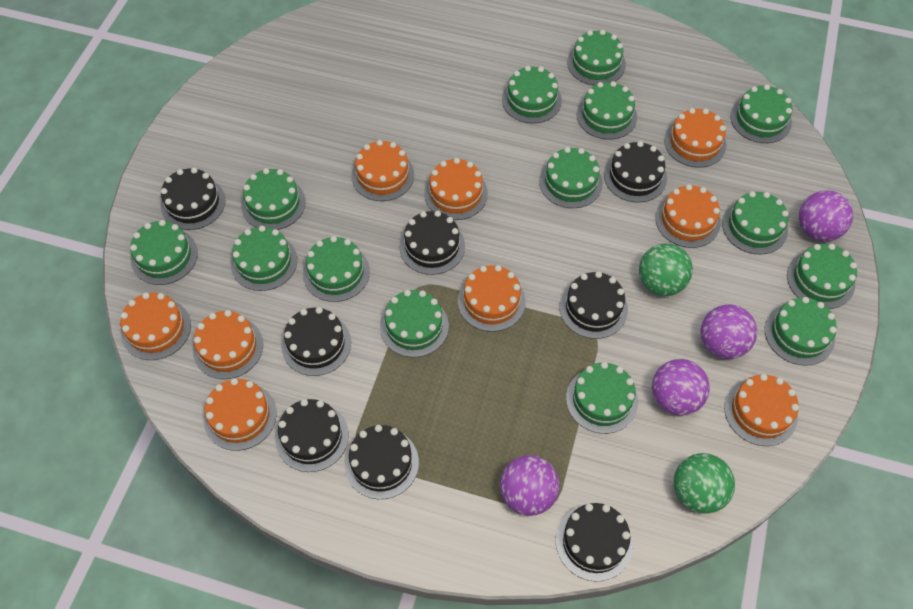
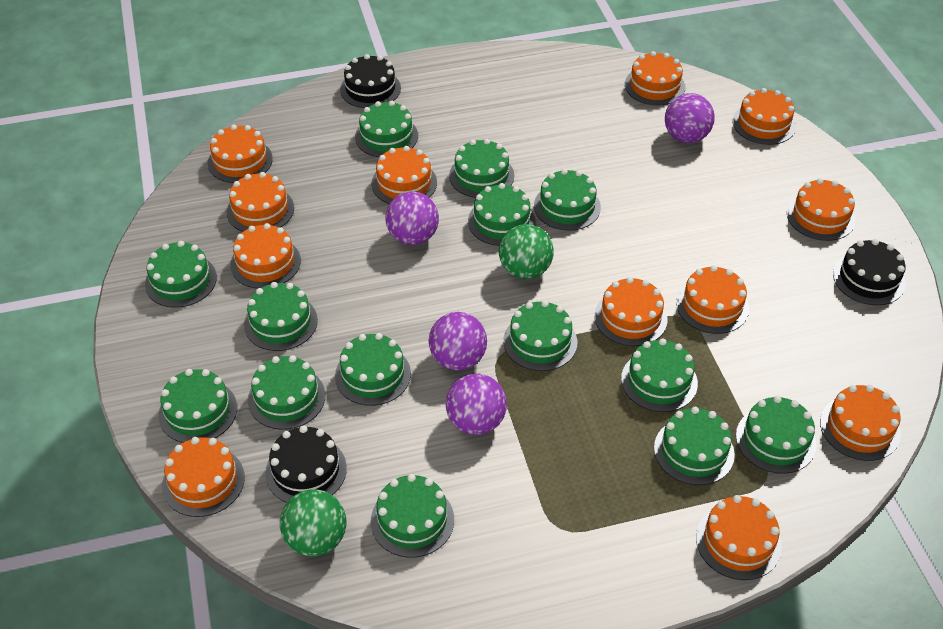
black cake: 8 -> 3
orange cake: 9 -> 12

